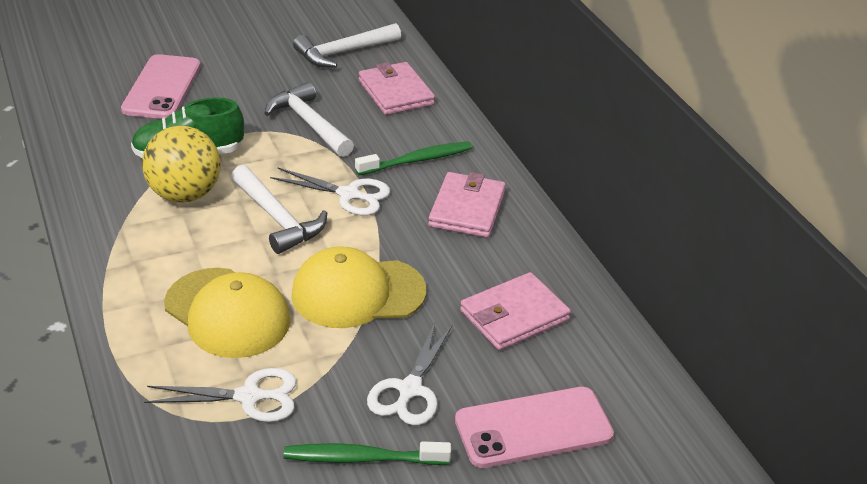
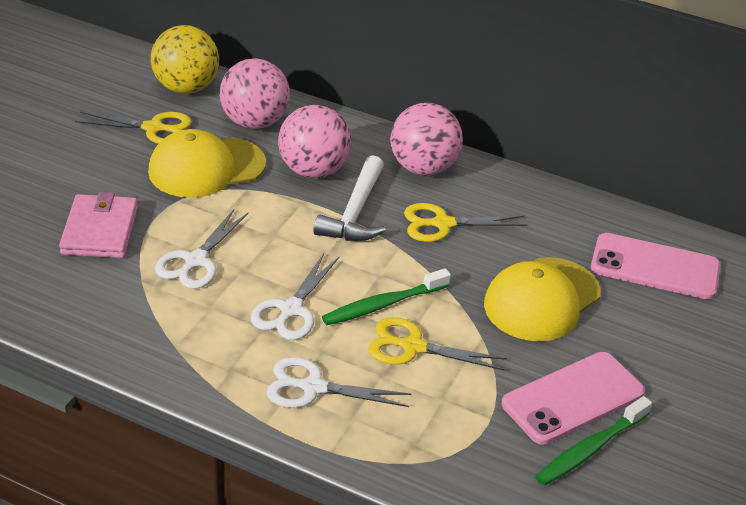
green shoe: 1 -> 0
pink ball: 0 -> 3
pink wallet: 3 -> 1
white hammer: 3 -> 1
yellow scissors: 0 -> 3

